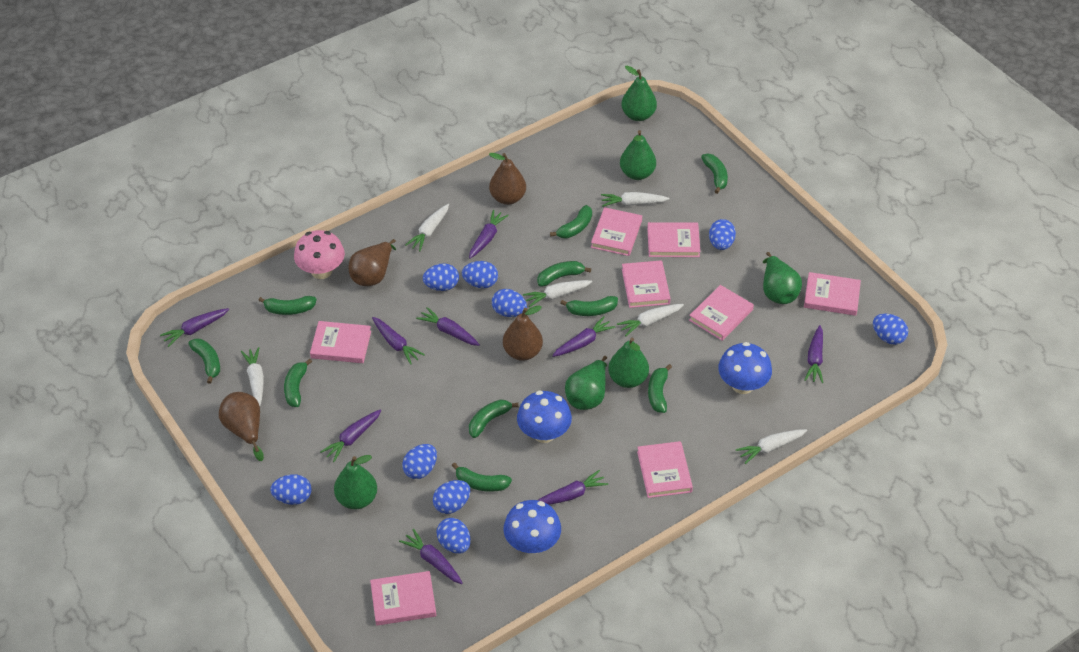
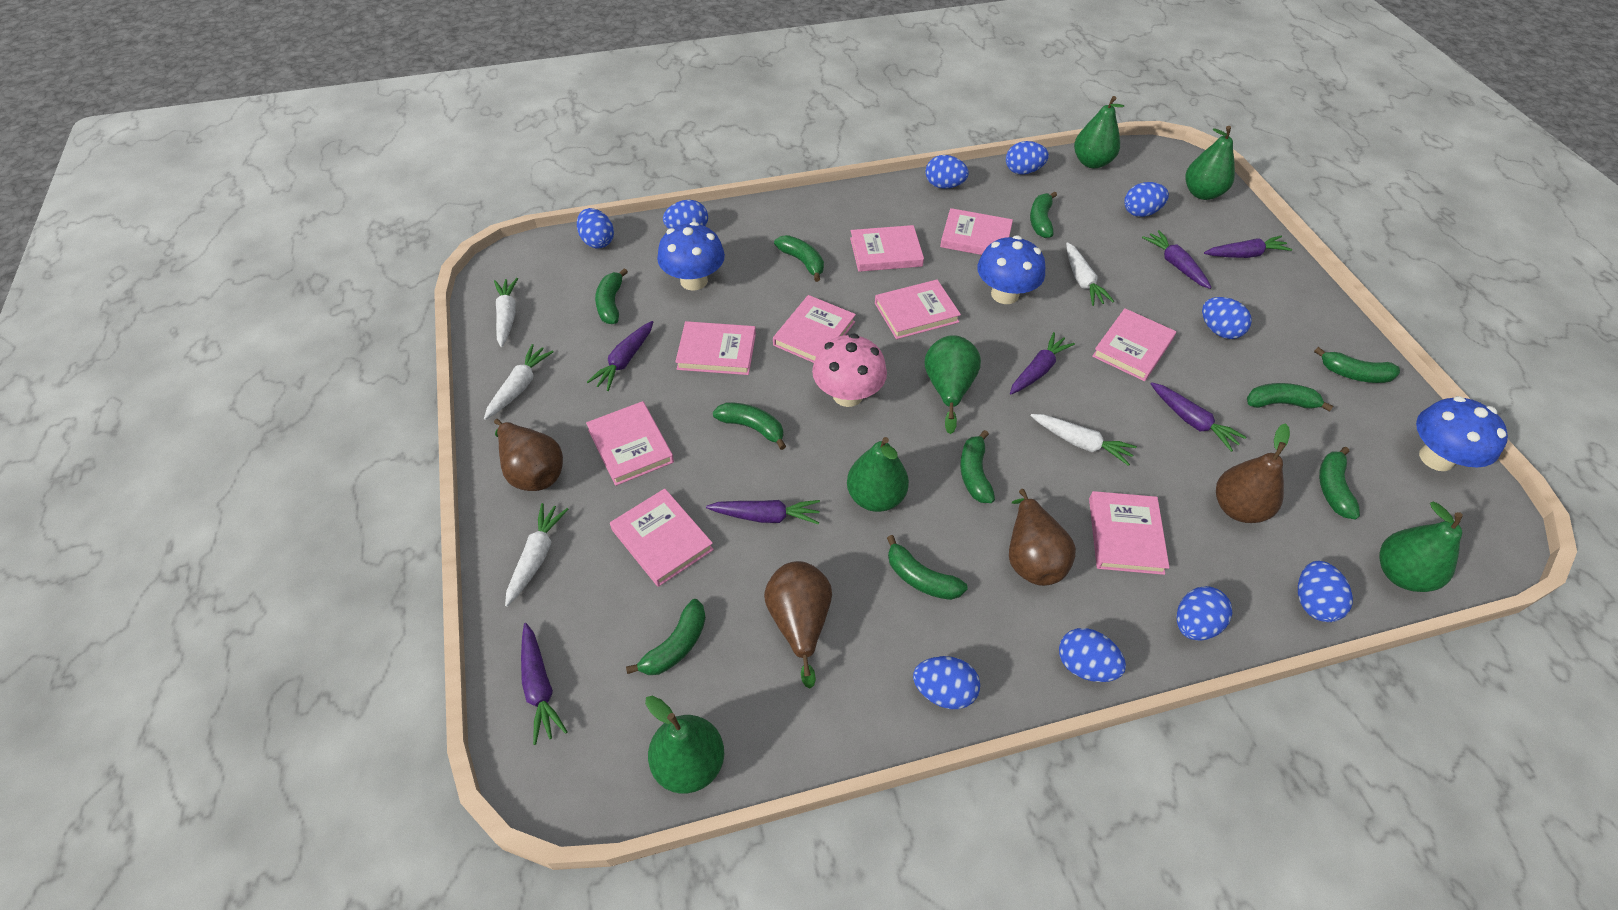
blue egg: 9 -> 10
pink book: 8 -> 9
purple carrot: 9 -> 7
white carrot: 6 -> 5

